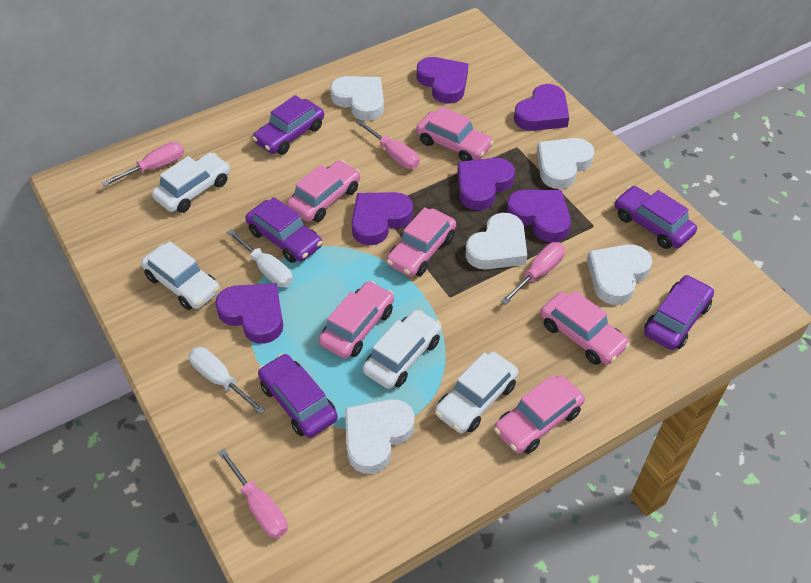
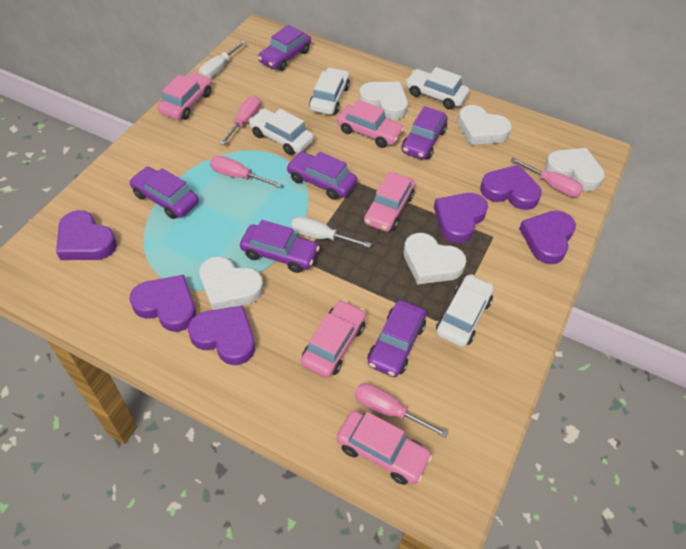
pink car: 6 -> 5
purple car: 5 -> 6

